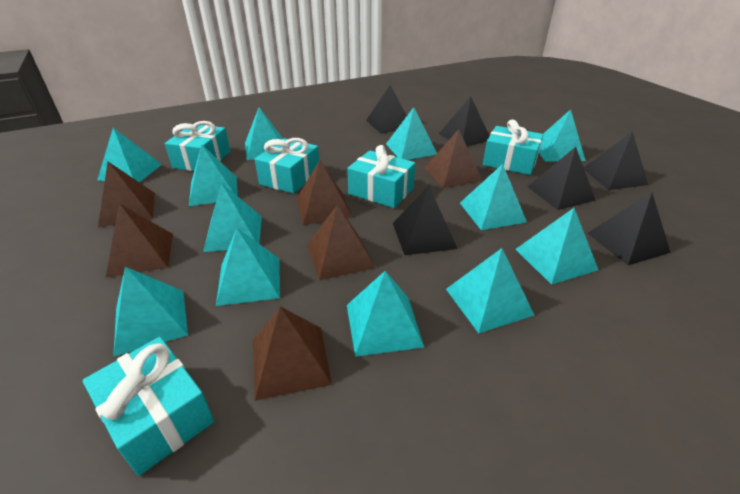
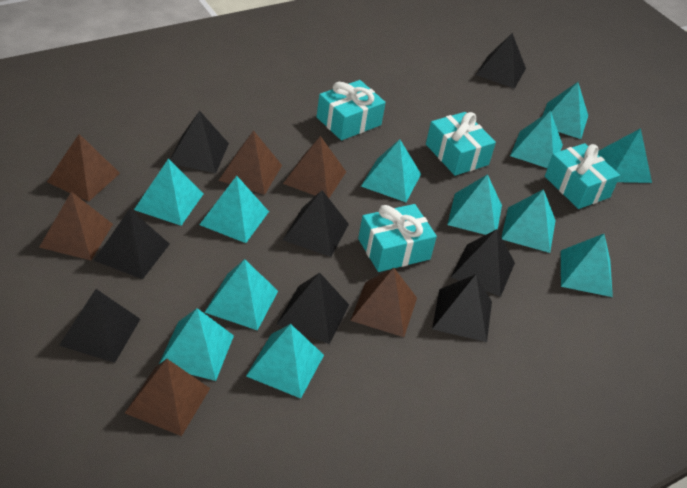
black pyramid: 6 -> 8
turquoise gift: 5 -> 4

